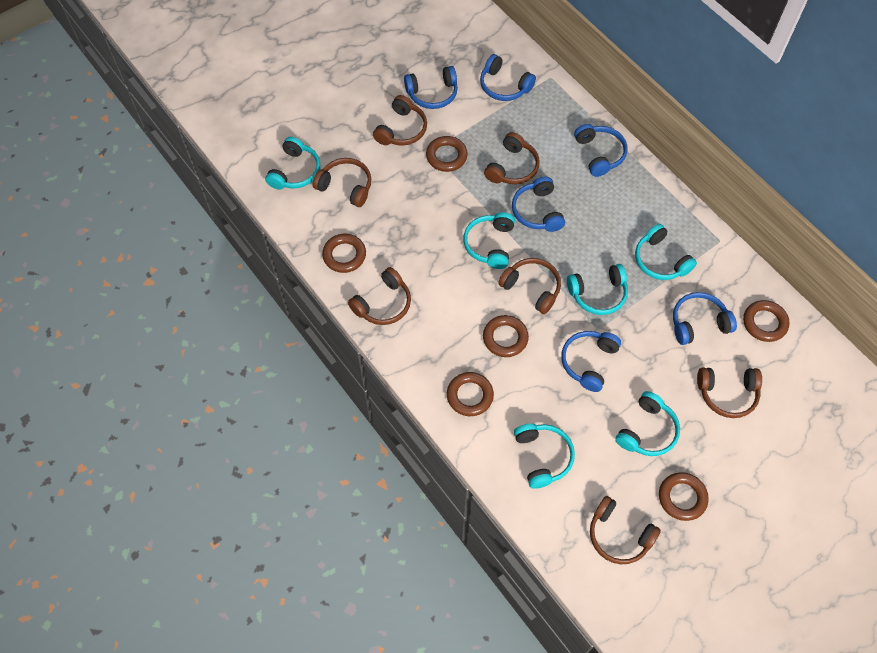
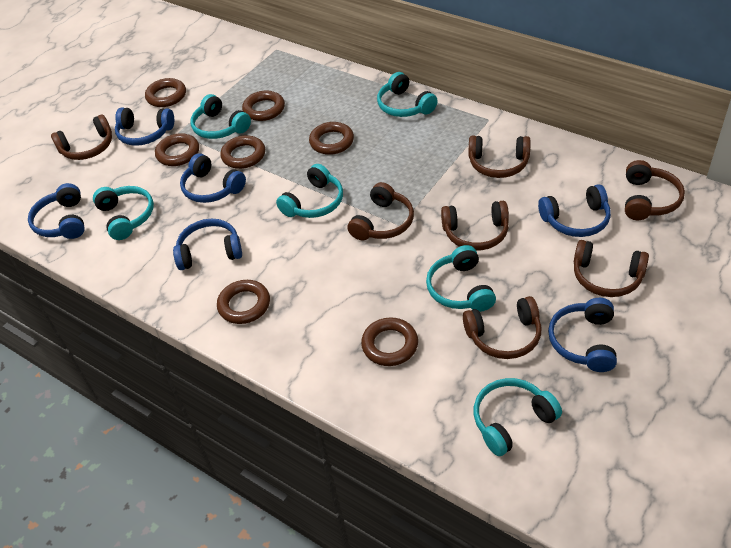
brown ring: 6 -> 7

